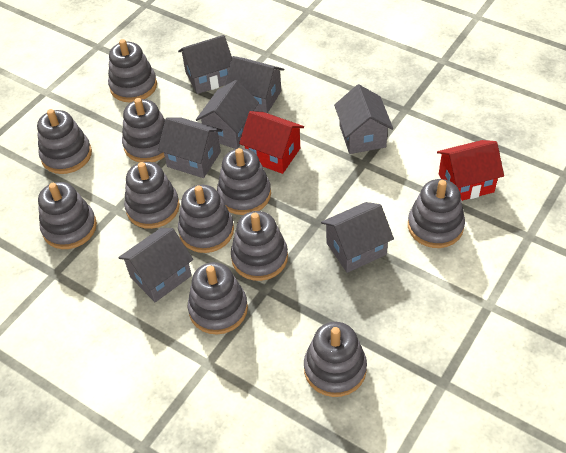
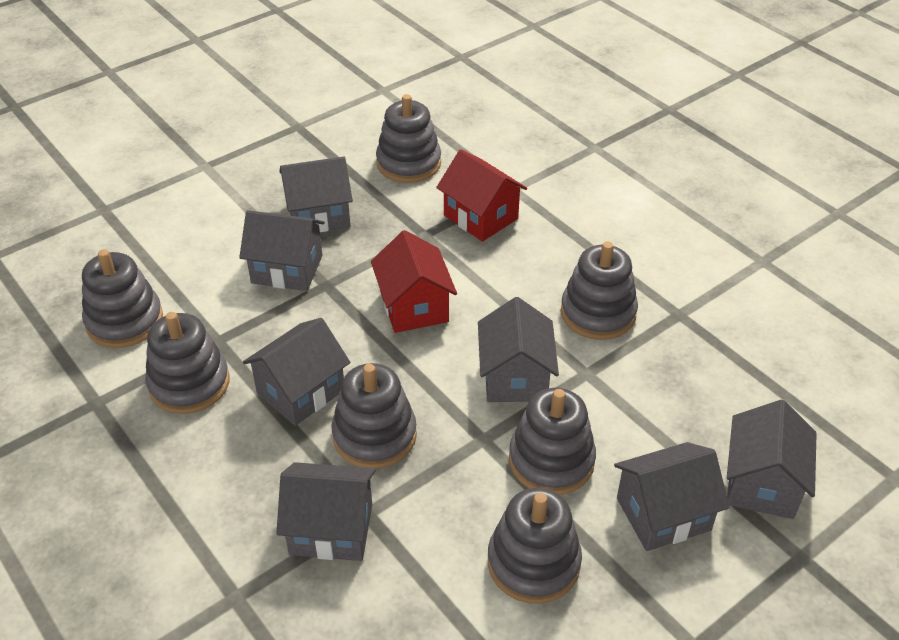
grey stacking toy: 11 -> 7

